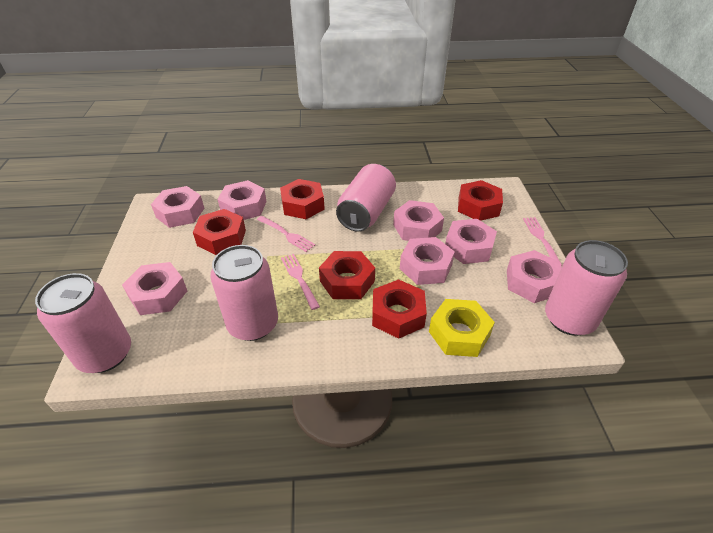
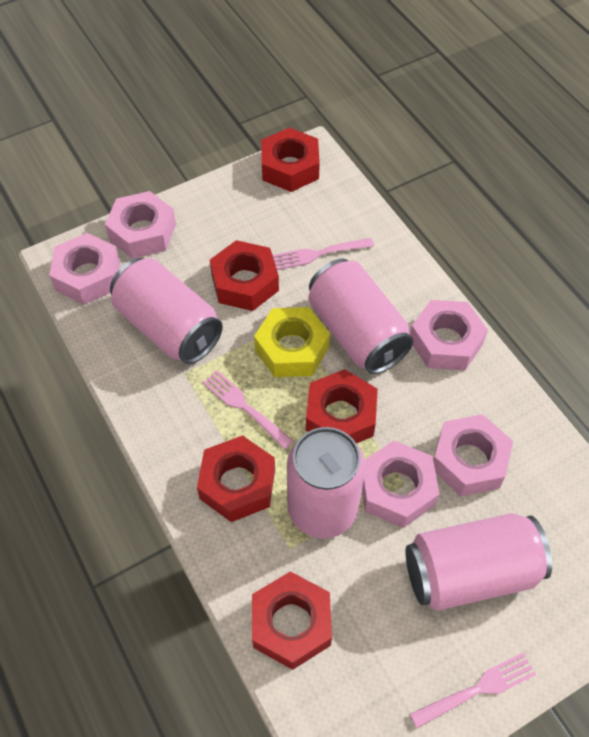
pink nut: 7 -> 5

